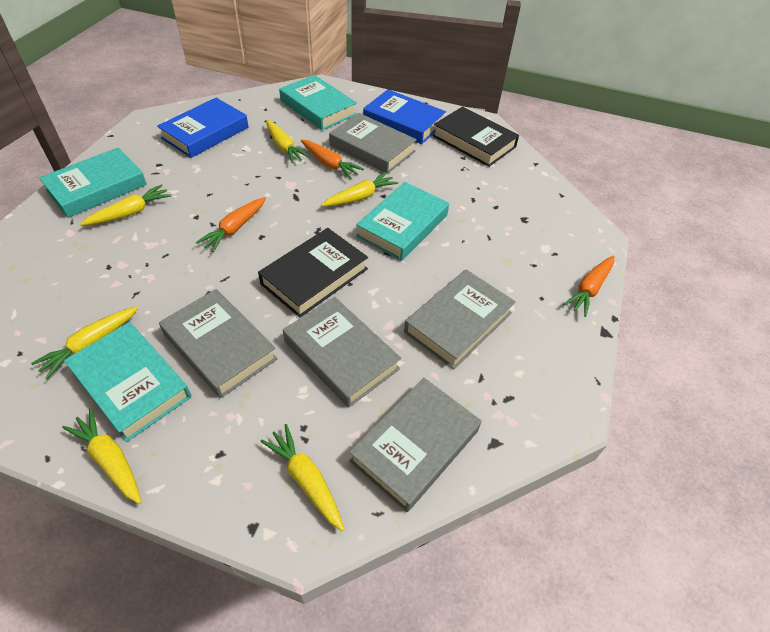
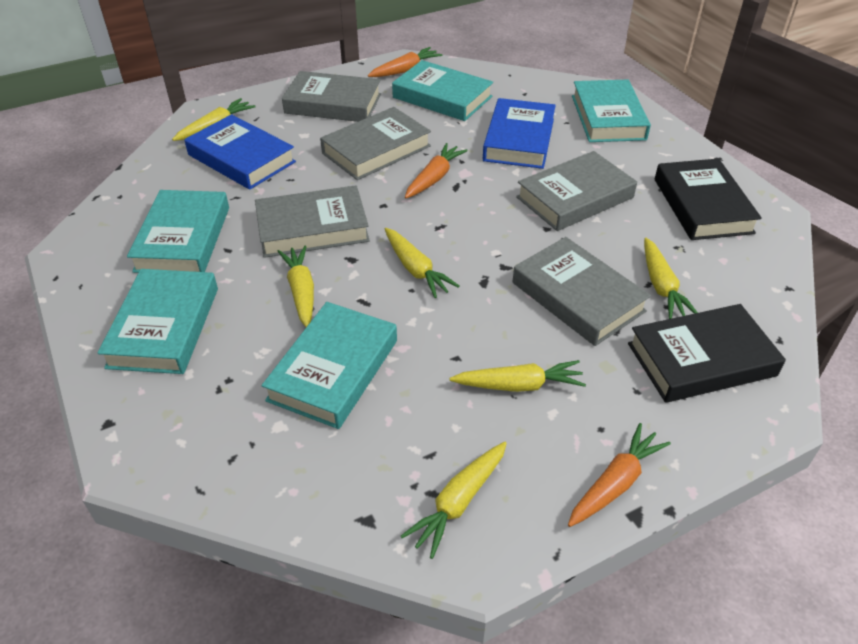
turquoise book: 4 -> 5

